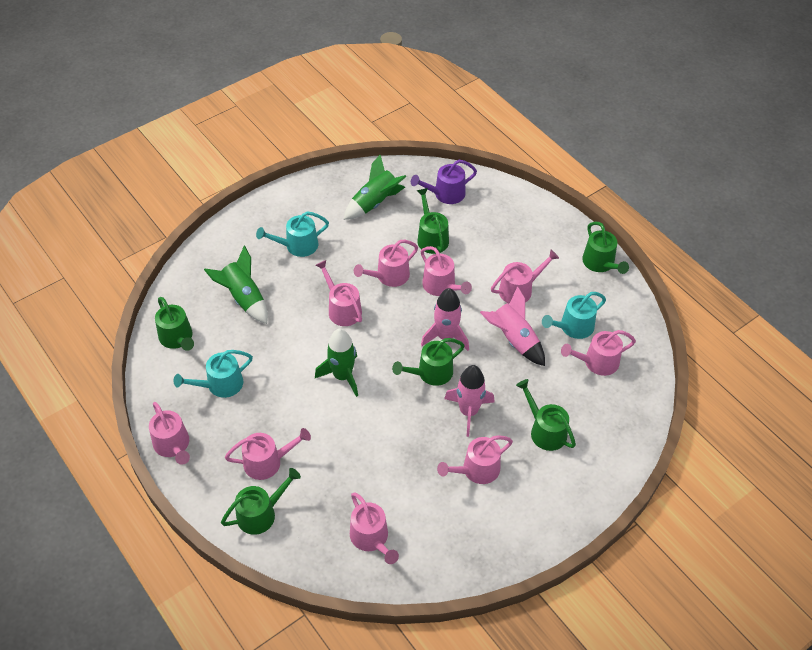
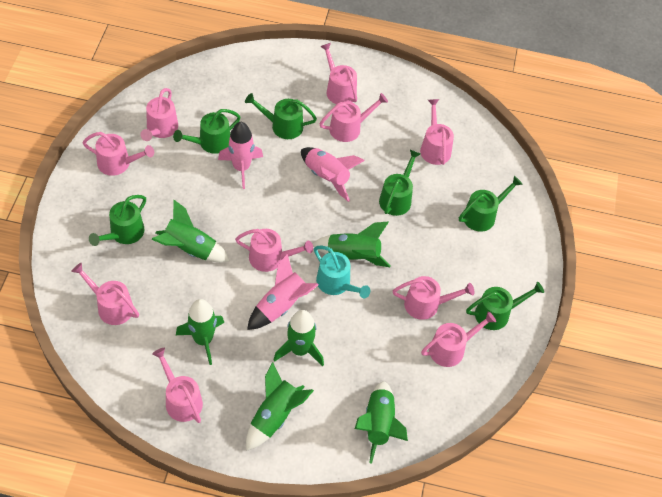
green rocket: 3 -> 6
pink watering can: 9 -> 10
purple watering can: 1 -> 0
turquoise watering can: 3 -> 1

